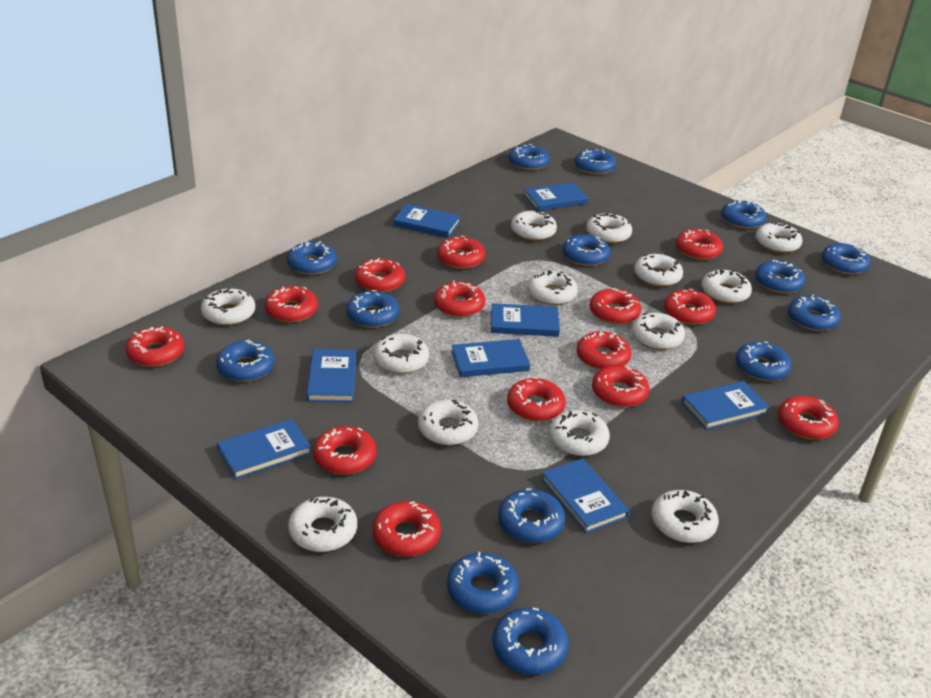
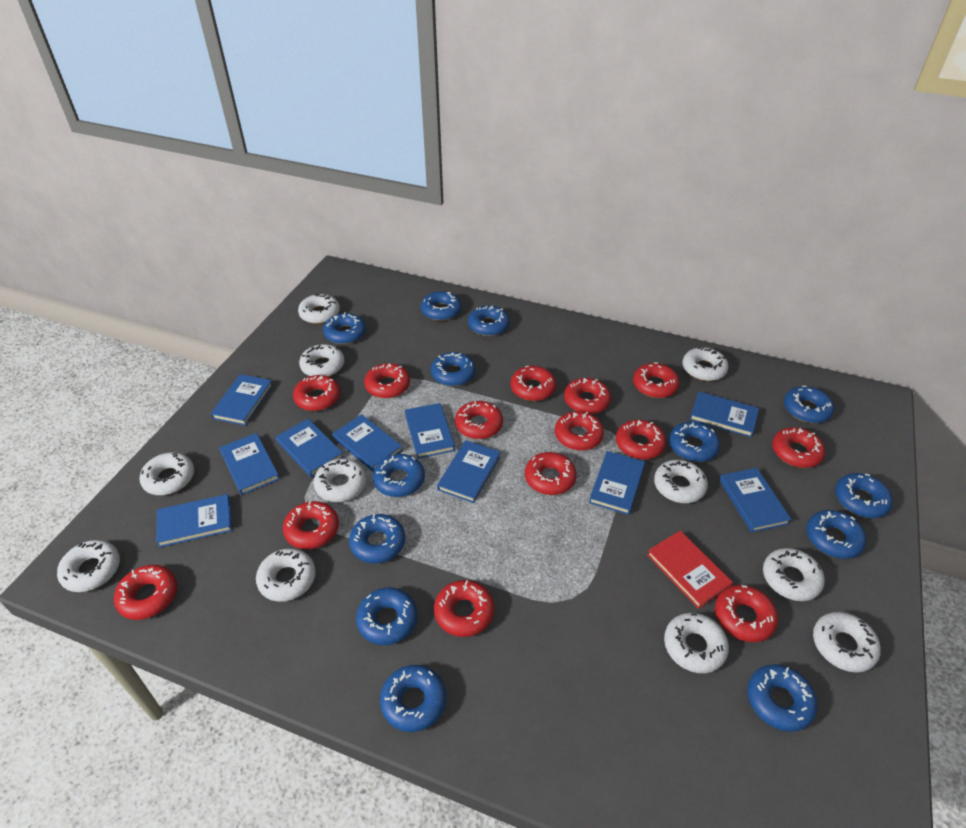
blue book: 8 -> 10
blue donut: 14 -> 13
red book: 0 -> 1
white donut: 13 -> 11

